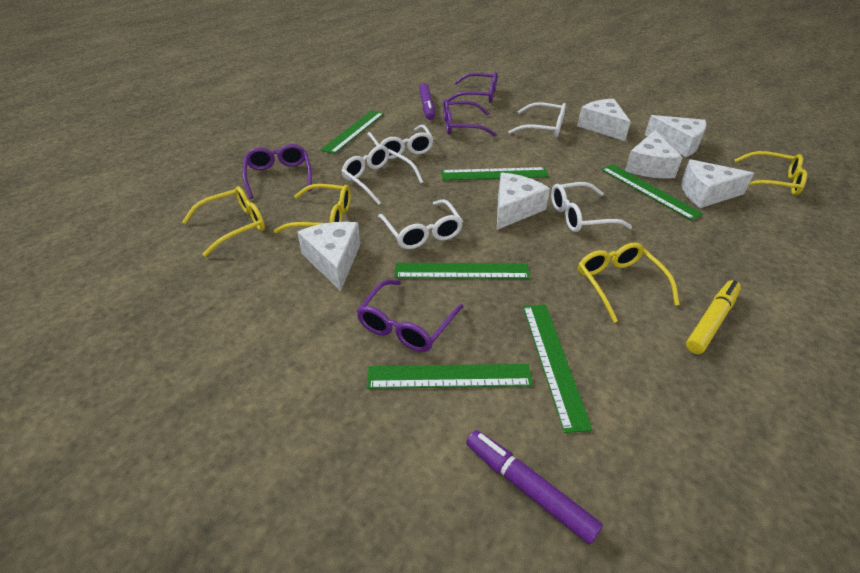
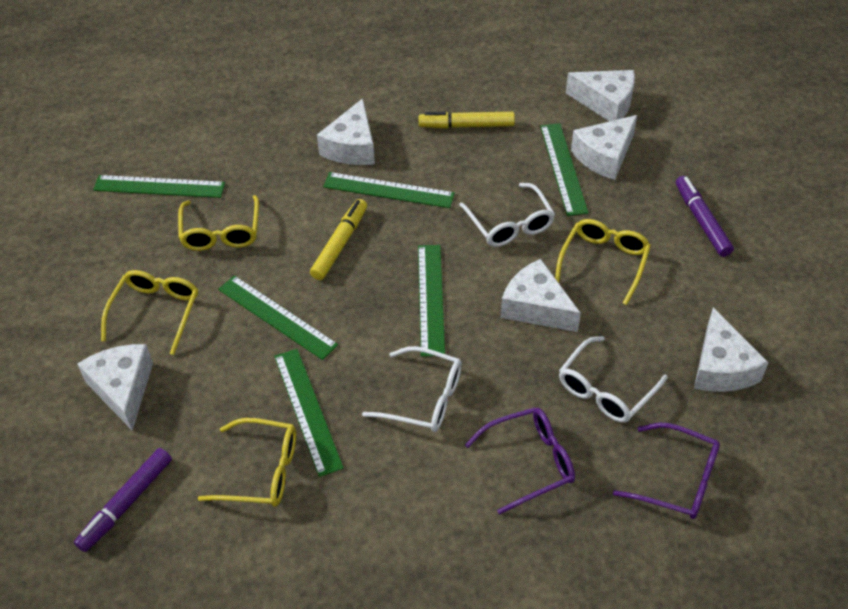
purple glasses: 4 -> 2
white glasses: 5 -> 3
yellow marker: 1 -> 2

